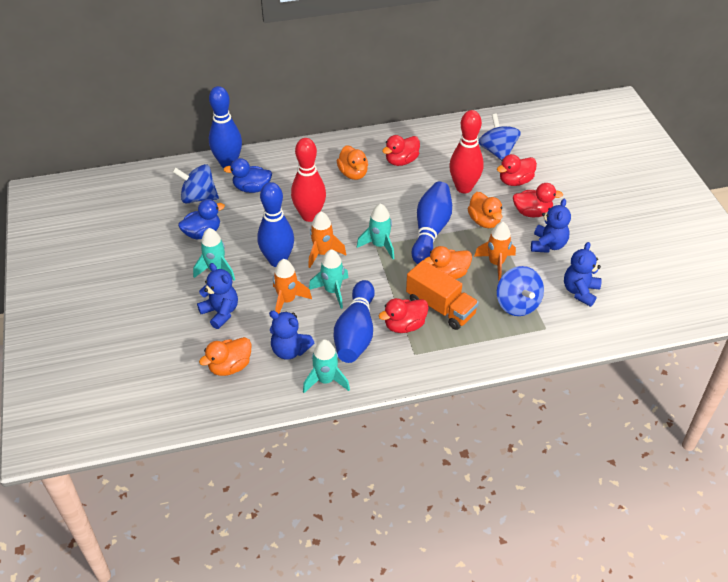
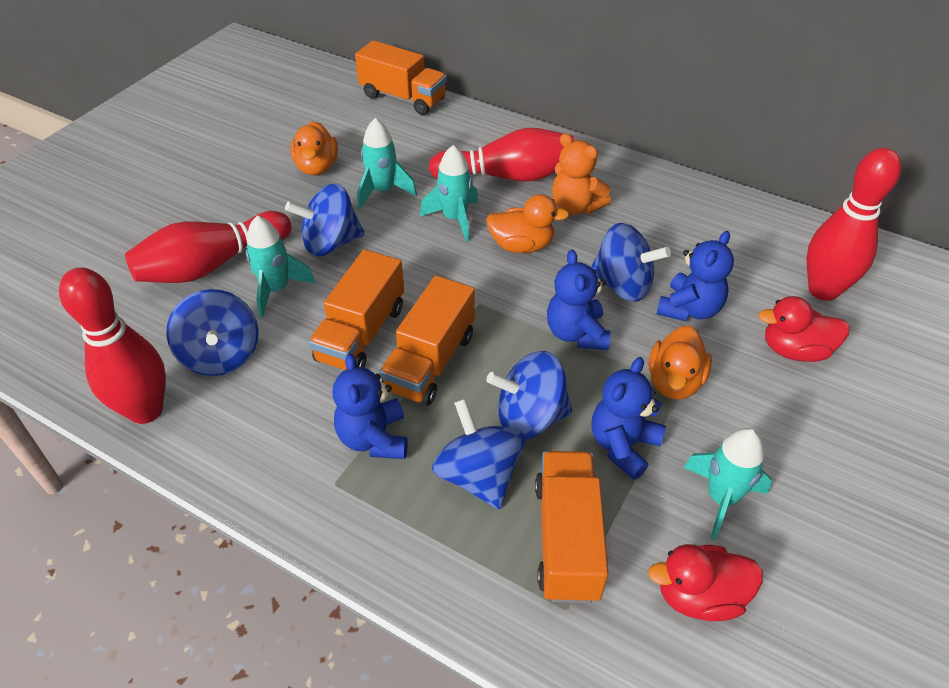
blue bowling pin: 4 -> 0
blue duck: 2 -> 0
blue spinning top: 3 -> 5
orange duck: 4 -> 3
orange rocket: 3 -> 0
orange teddy bear: 0 -> 1
orange truck: 1 -> 4
red bowling pin: 2 -> 4
red duck: 4 -> 2

